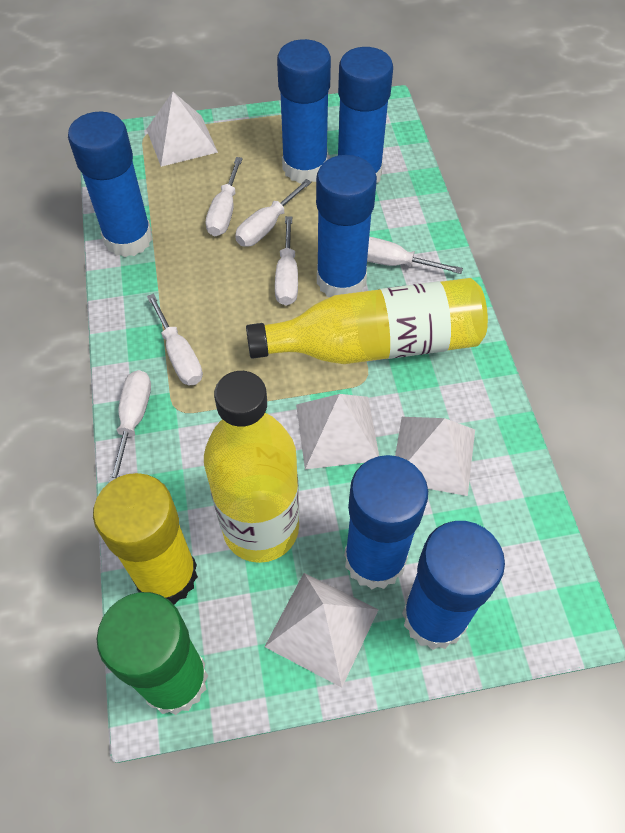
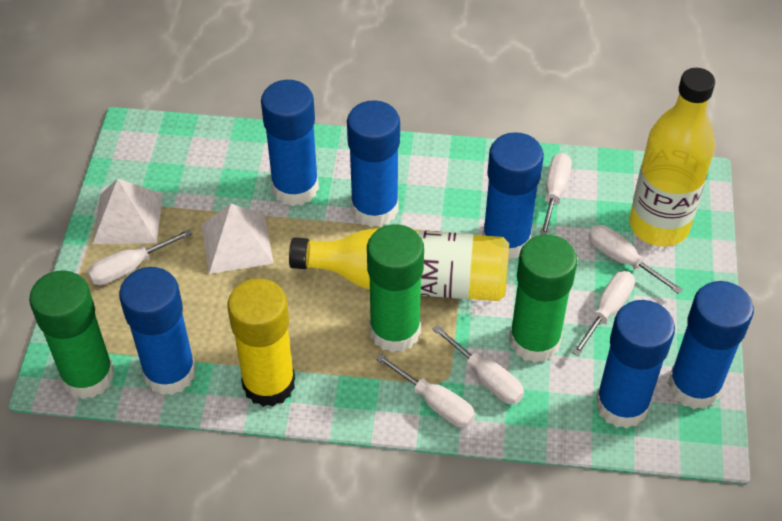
green glue stick: 1 -> 3
white pyramid: 4 -> 2

